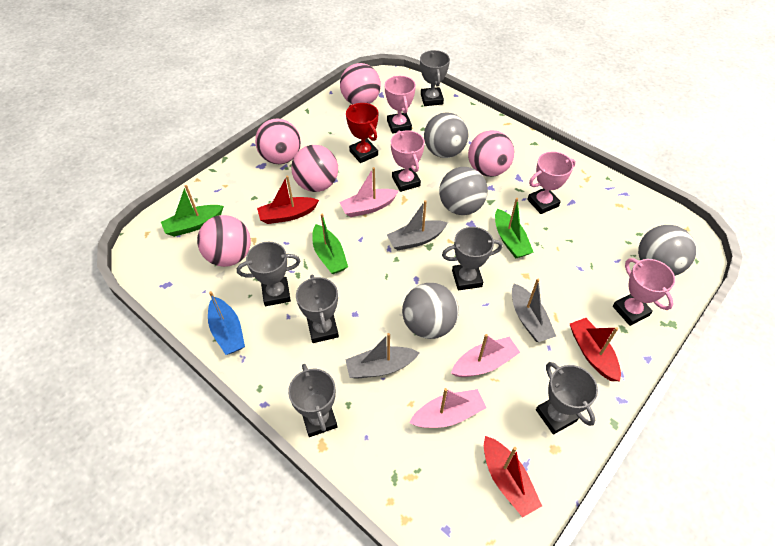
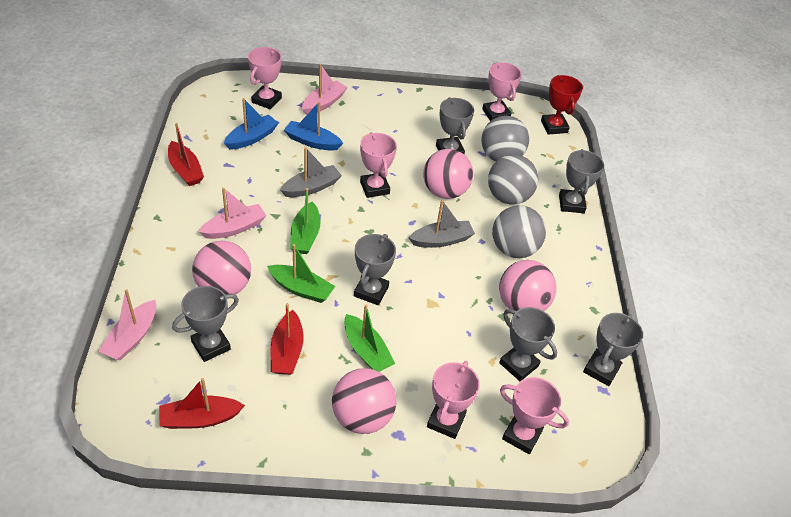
blue boat: 1 -> 2
grey ball: 4 -> 3
grey boat: 3 -> 2
pink ball: 5 -> 4
pink trophy: 4 -> 5

